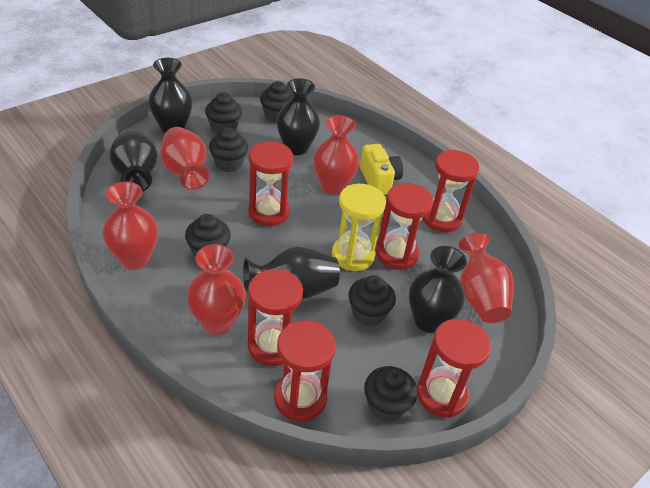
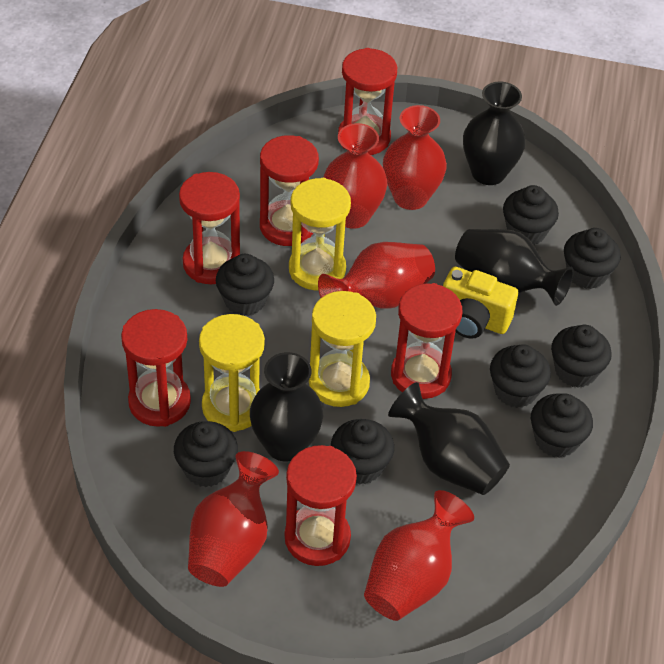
black cupcake: 6 -> 8
black vase: 5 -> 4
yellow hourglass: 1 -> 3

